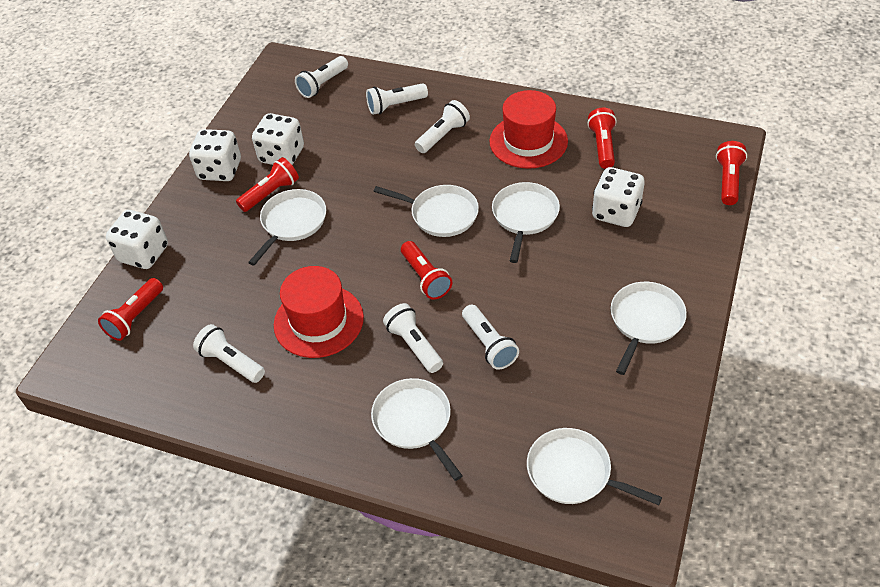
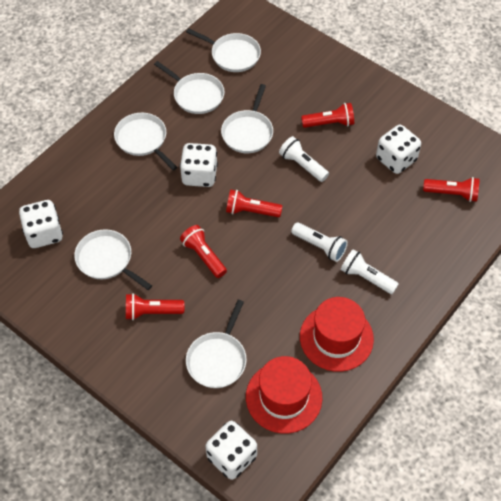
white flashlight: 6 -> 3

